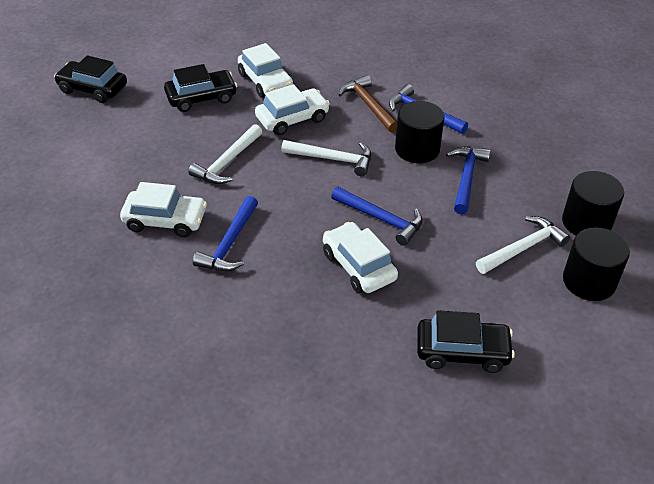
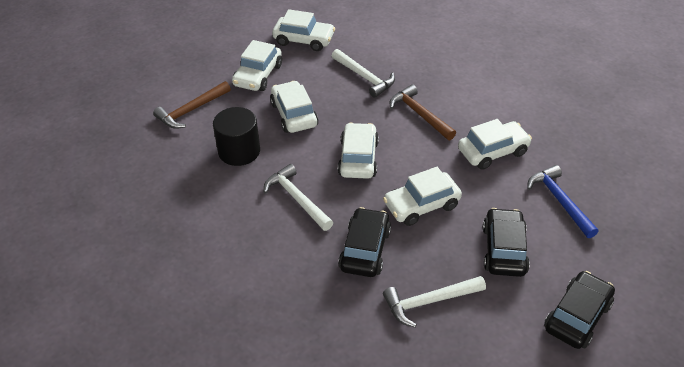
black cylinder: 3 -> 1
blue hammer: 4 -> 1
brown hammer: 1 -> 2
white car: 4 -> 6

